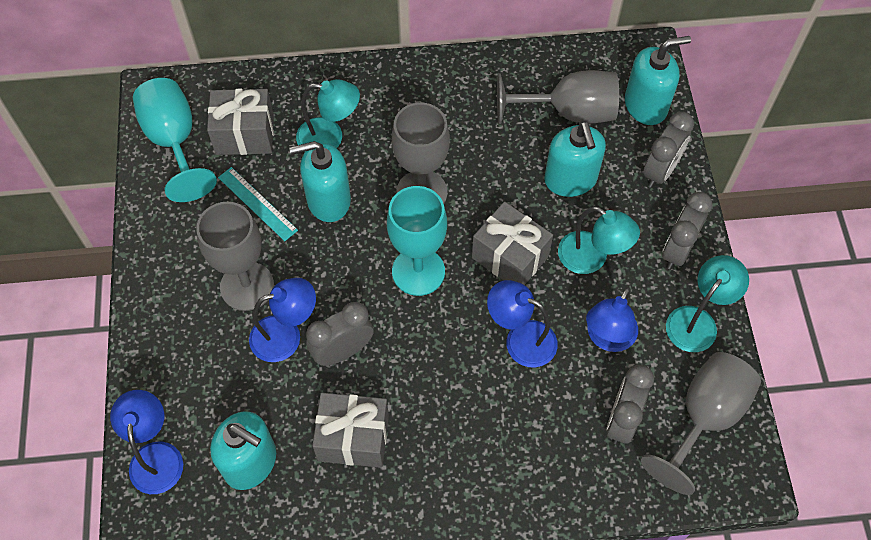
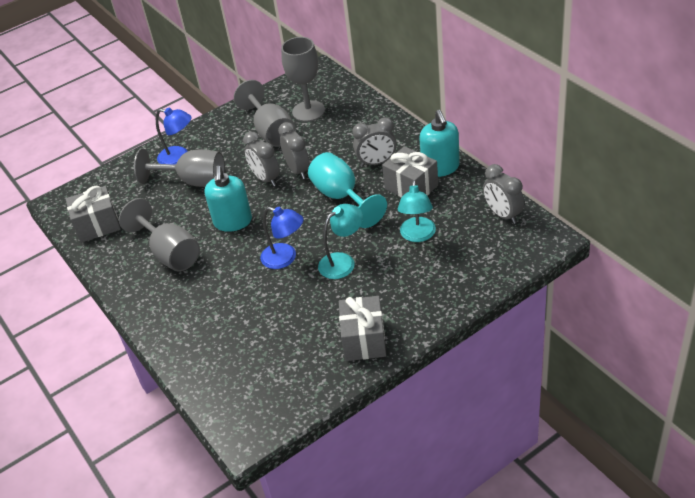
blue lamp: 4 -> 2
turquoise goblet: 2 -> 1
turquoise lamp: 3 -> 2
turquoise ruler: 1 -> 0
turquoise soap dispenser: 4 -> 2

